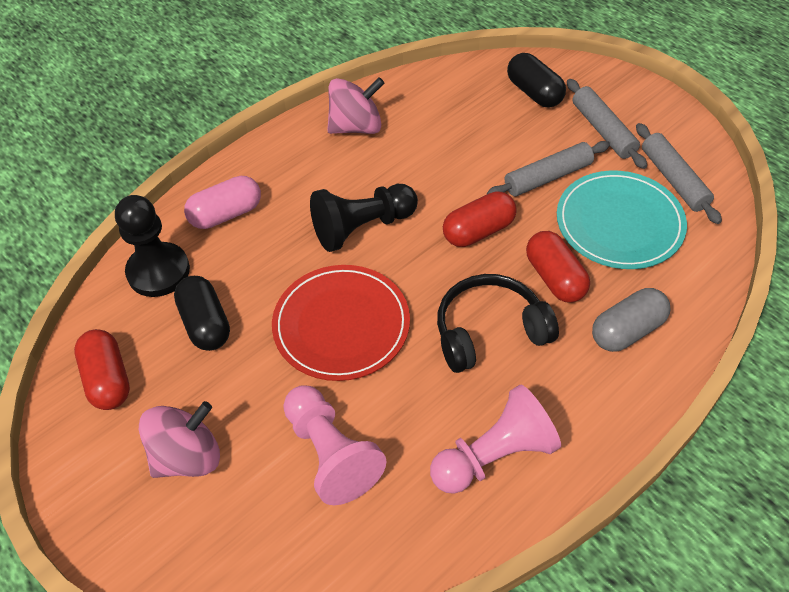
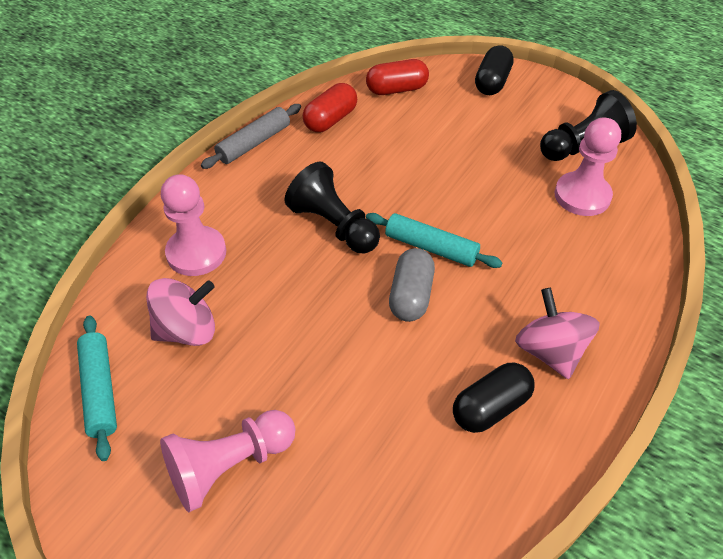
black headphones: 1 -> 0
grey rolling pin: 3 -> 1
pink capsule: 1 -> 0
pink pawn: 2 -> 3
red capsule: 3 -> 2
red plate: 1 -> 0
turquoise plate: 1 -> 0
turquoise rolling pin: 0 -> 2

